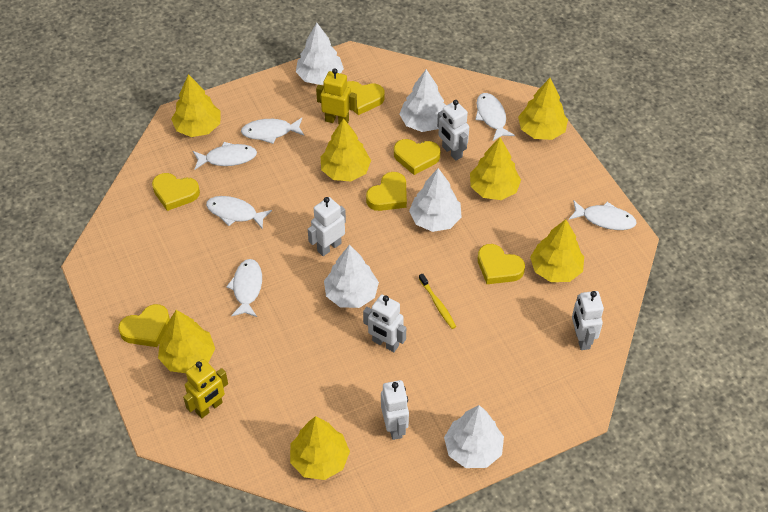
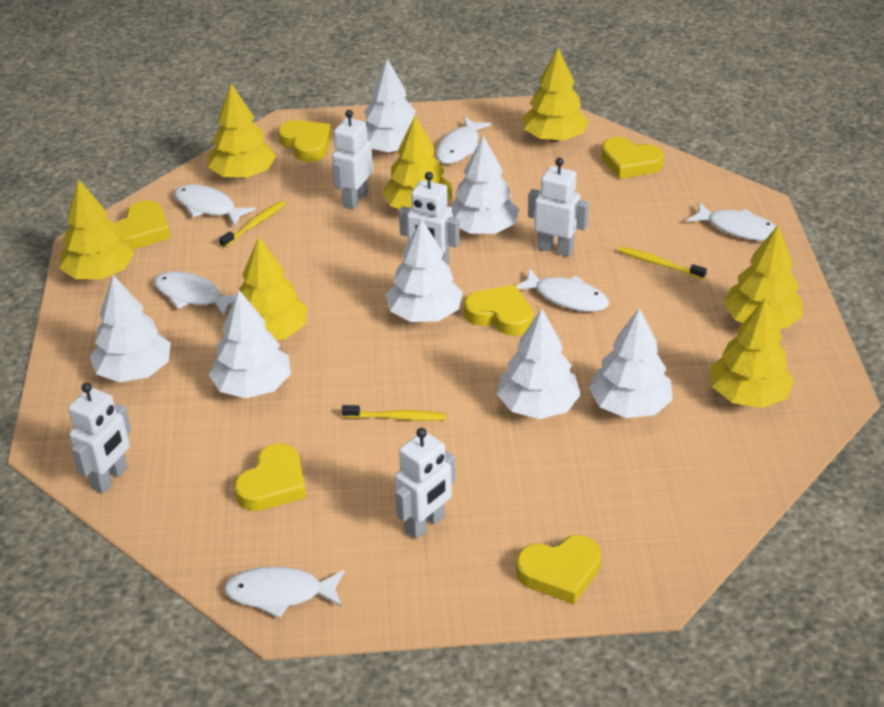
white tree: 5 -> 7
yellow robot: 2 -> 0
yellow toothbrush: 1 -> 3

